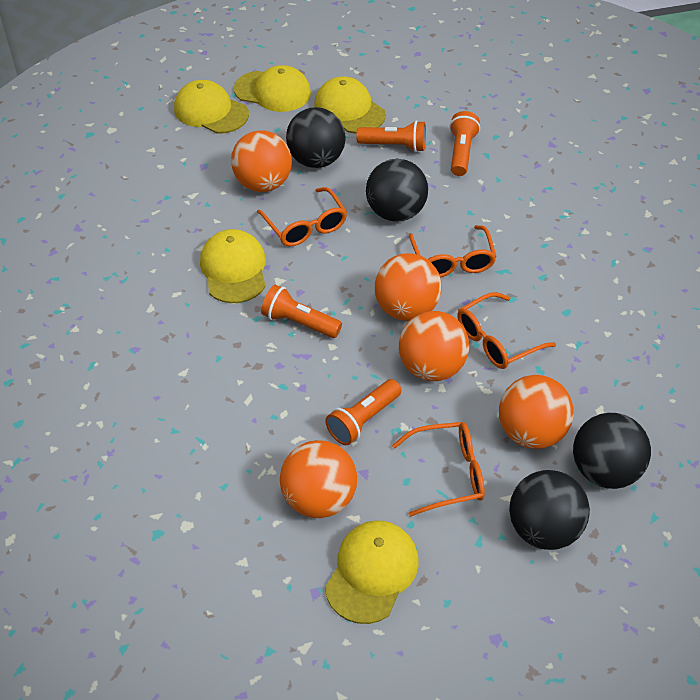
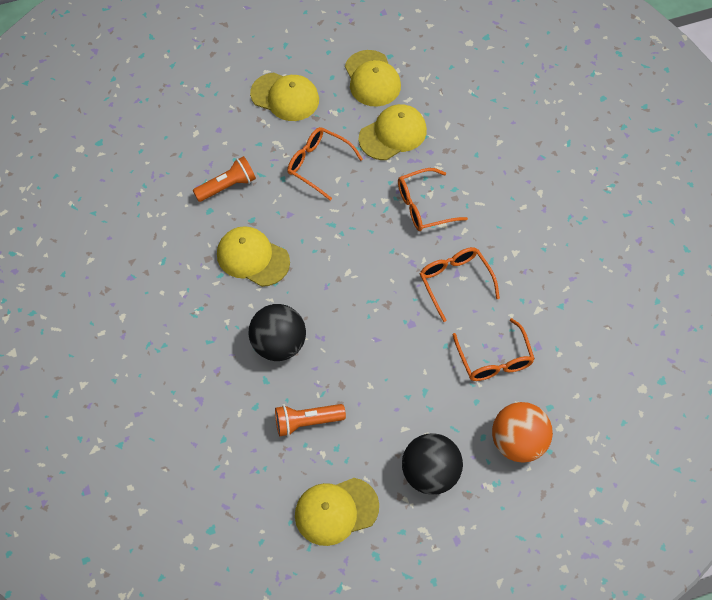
black ball: 4 -> 2
orange ball: 5 -> 1
orange flashlight: 4 -> 2

